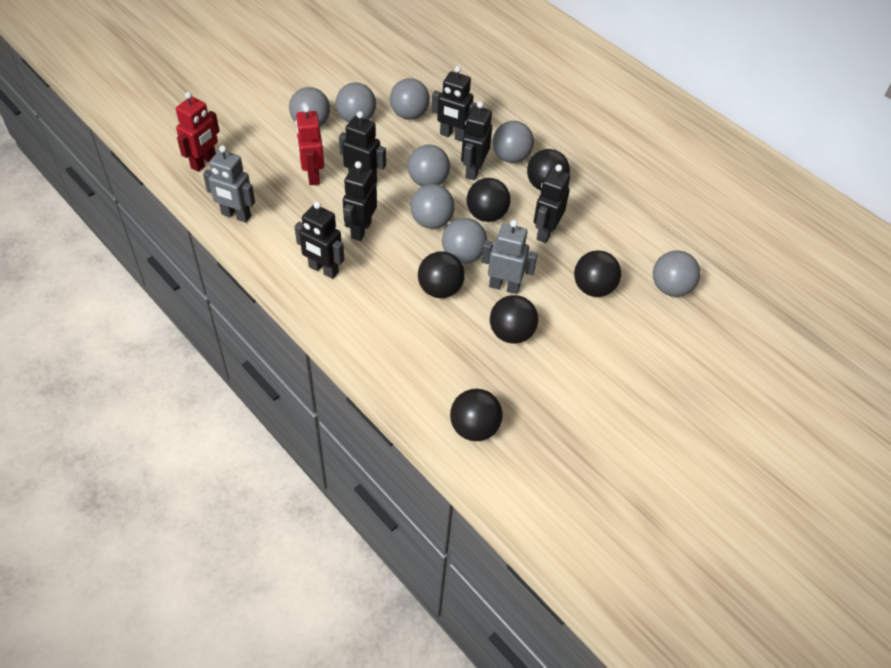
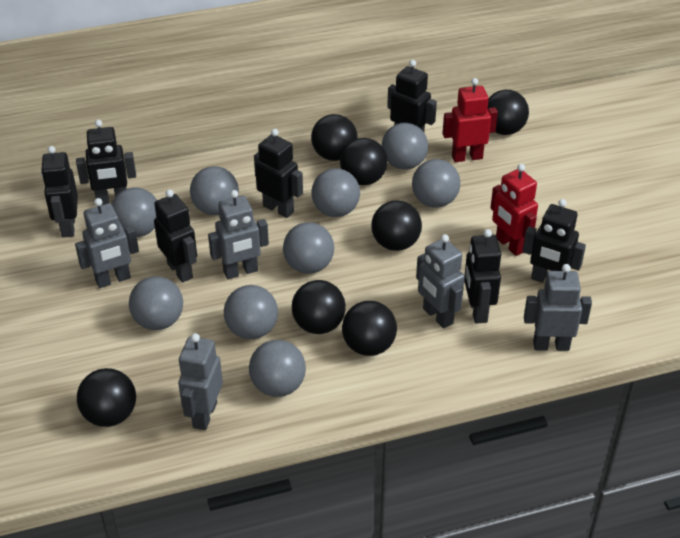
black ball: 6 -> 7
black robot: 6 -> 7
grey ball: 8 -> 9
grey robot: 2 -> 5

